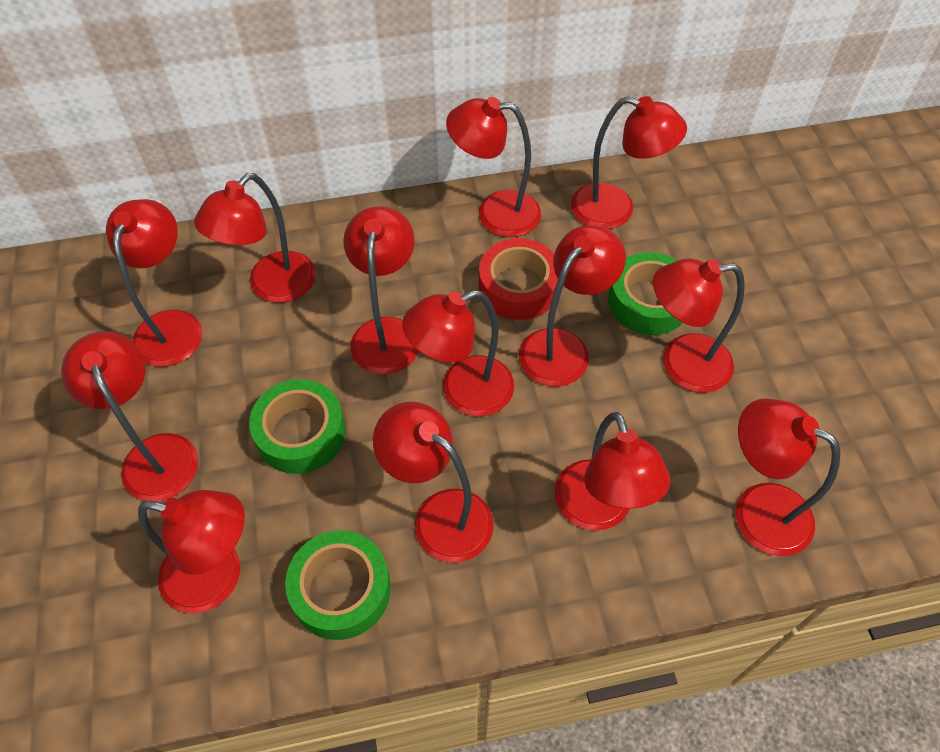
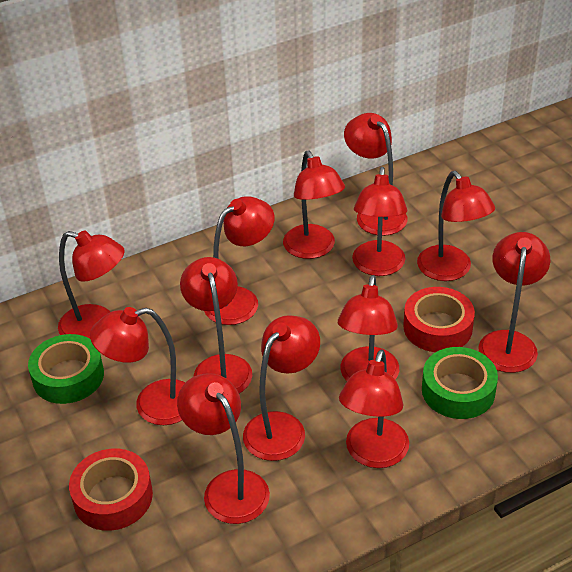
green tape: 3 -> 2
red tape: 1 -> 2

